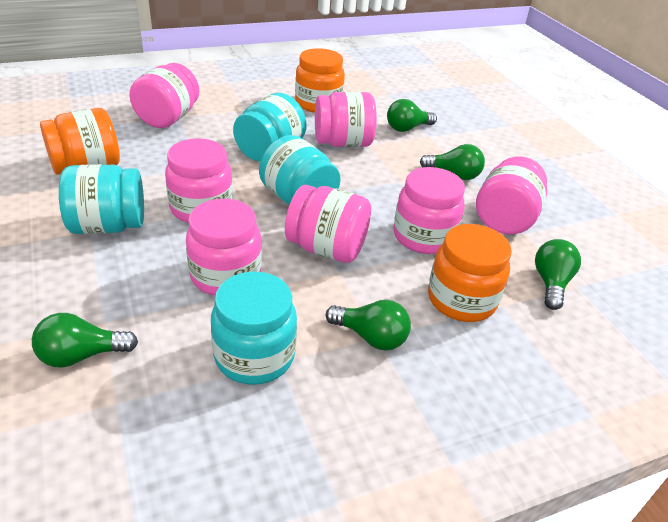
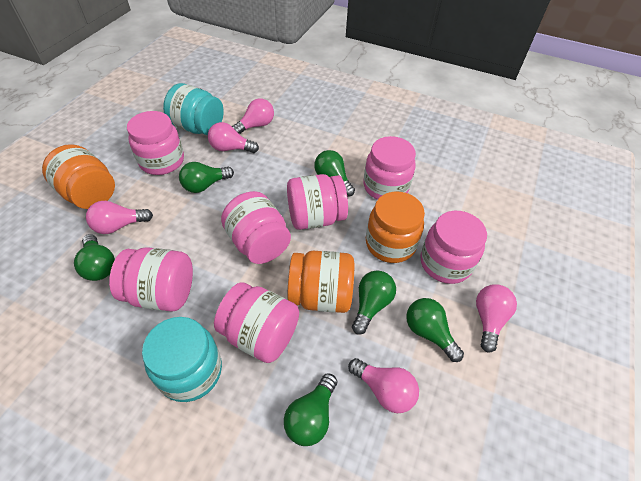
green light bulb: 5 -> 6
pink light bulb: 0 -> 5
turquoise jar: 4 -> 2

